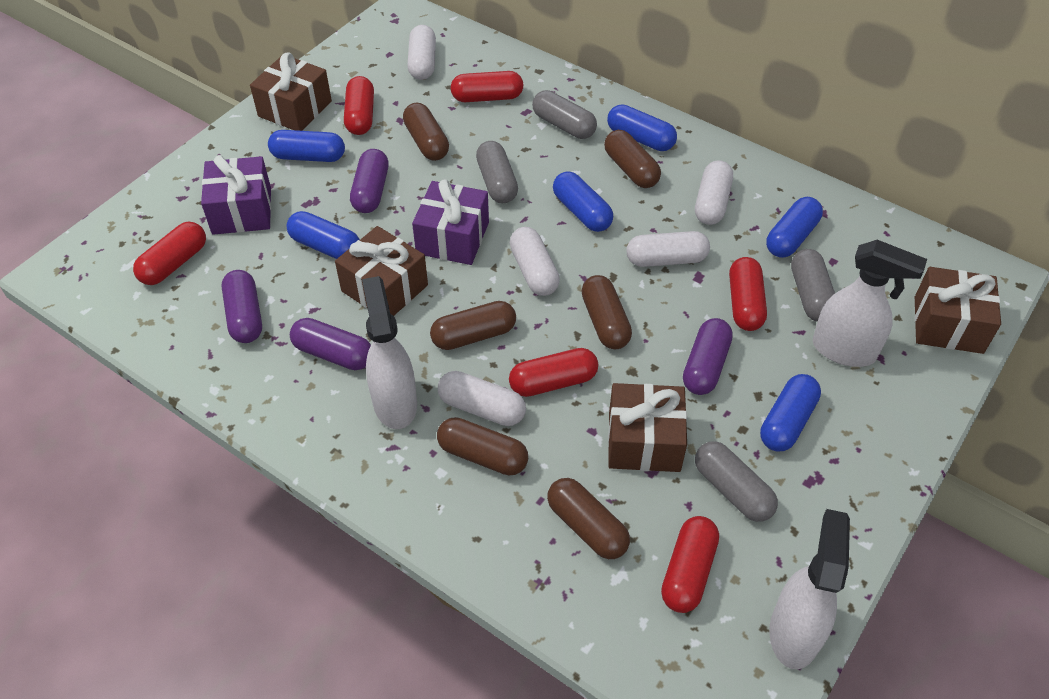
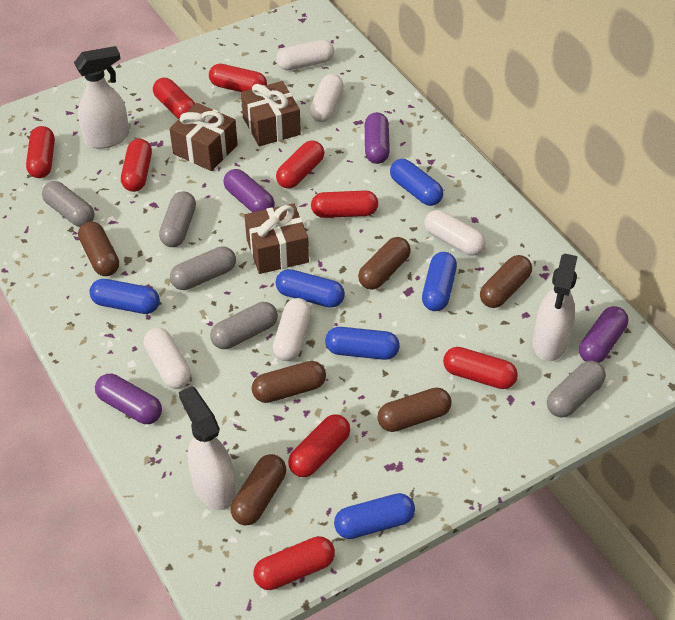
brown gift: 4 -> 3
grey capsule: 4 -> 5
purple gift: 2 -> 0
red capsule: 6 -> 9

